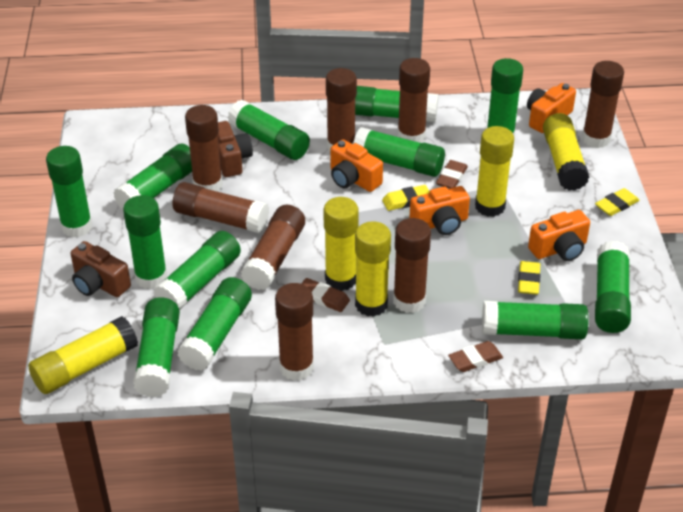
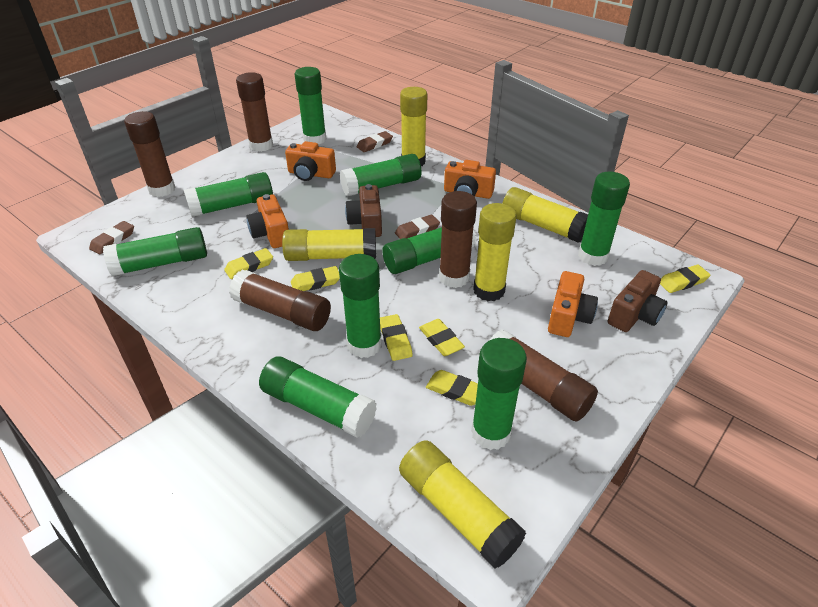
brown glue stick: 8 -> 5
green glue stick: 12 -> 9
yellow eraser: 3 -> 6

